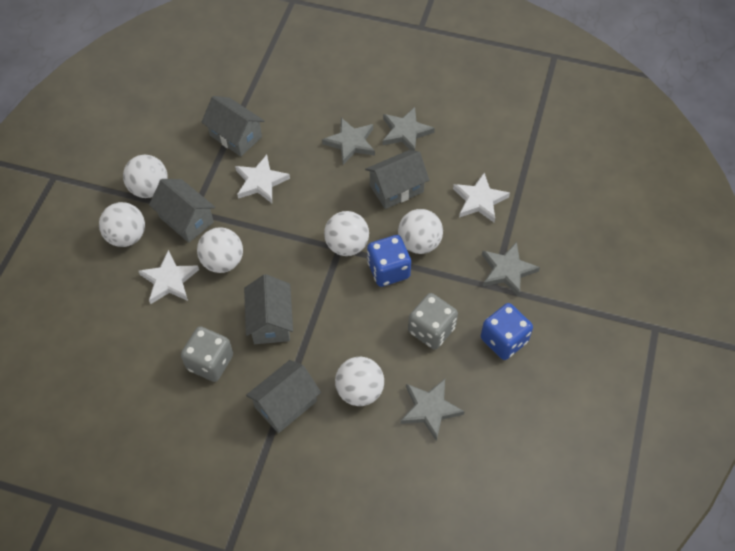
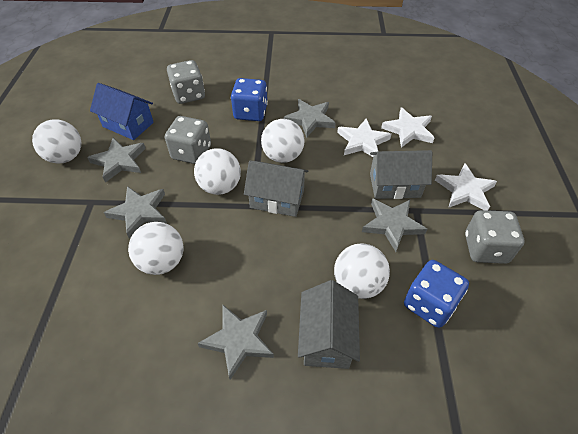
blue house: 0 -> 1
grey dice: 2 -> 3
grey house: 5 -> 3
grey star: 4 -> 5
white ball: 6 -> 5

